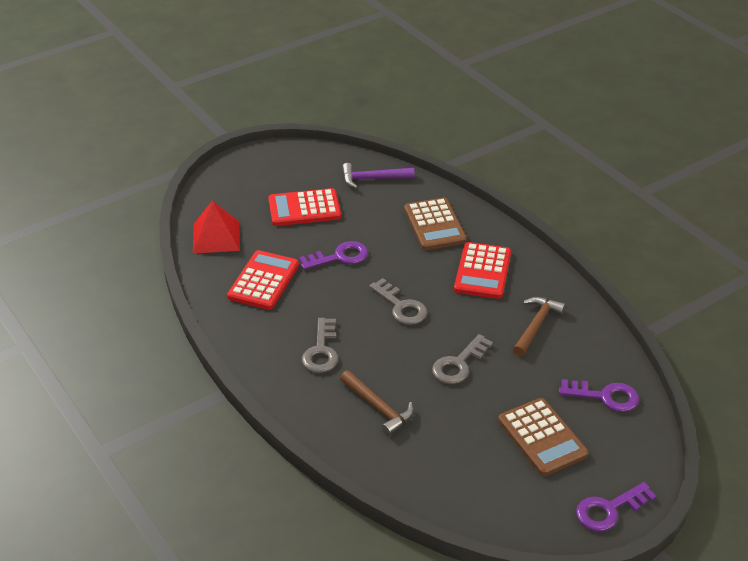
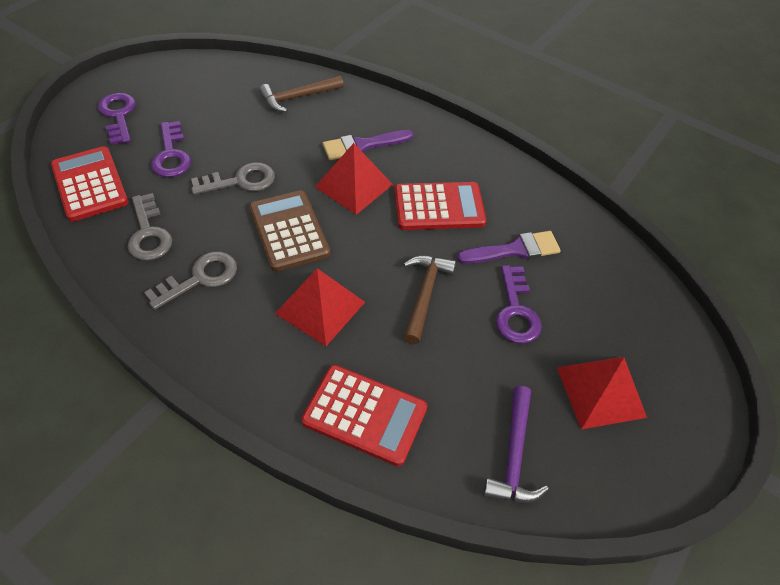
brown calculator: 2 -> 1
purple brush: 0 -> 2
red pyramid: 1 -> 3

